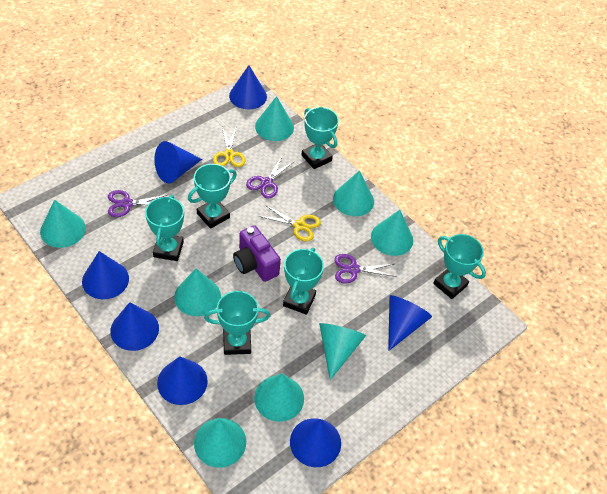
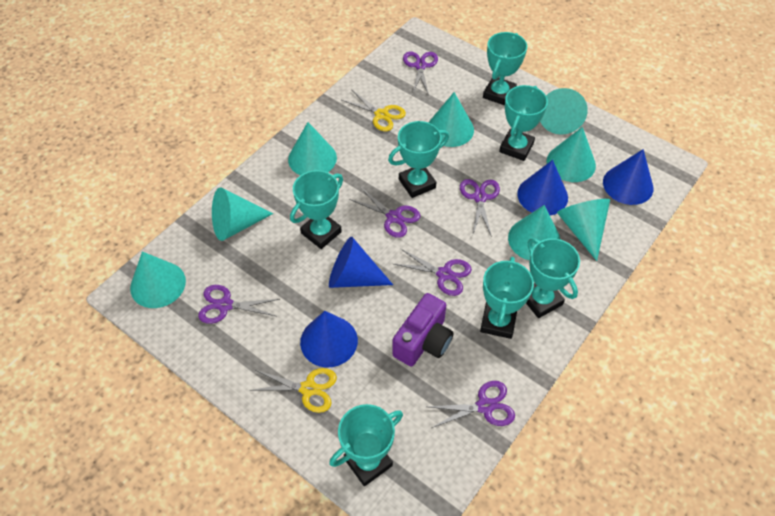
blue cone: 7 -> 4
purple scissors: 3 -> 6
turquoise trophy: 6 -> 7

